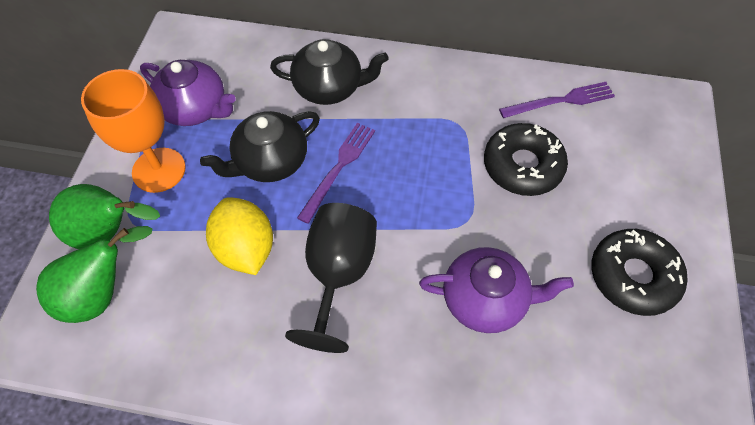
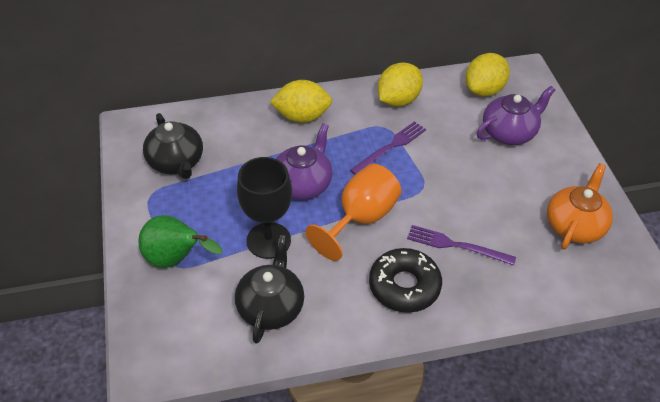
black donut: 2 -> 1
green pear: 2 -> 1
orange teapot: 0 -> 1
yellow lemon: 1 -> 3

